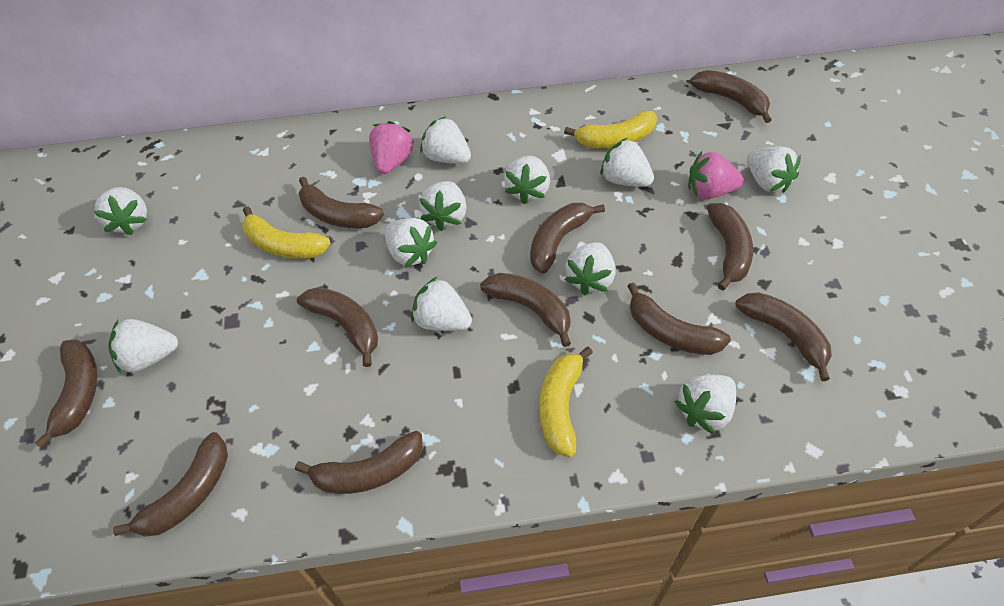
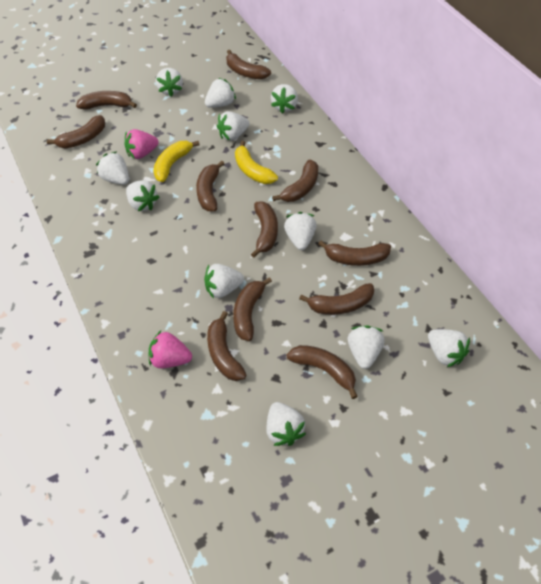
yellow banana: 3 -> 2

